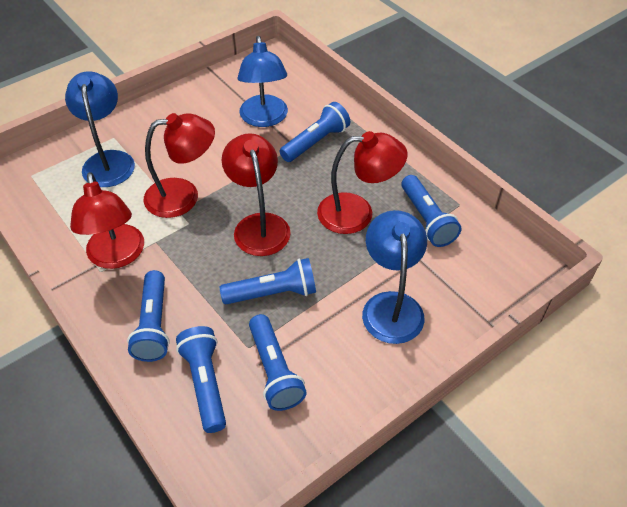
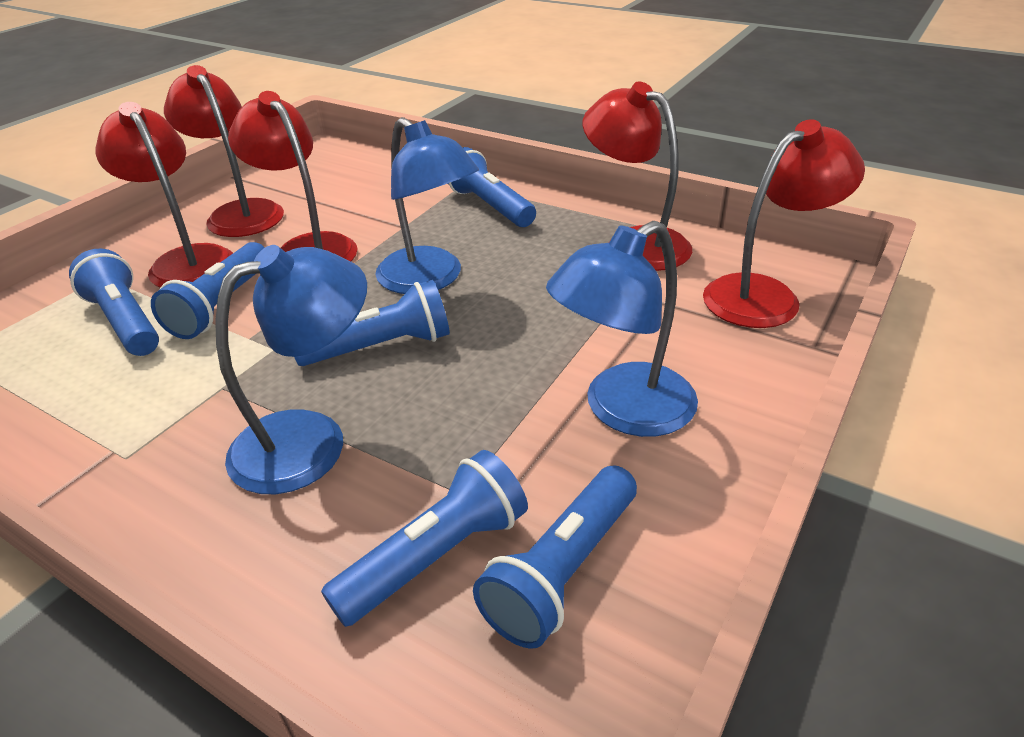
red lamp: 4 -> 5

